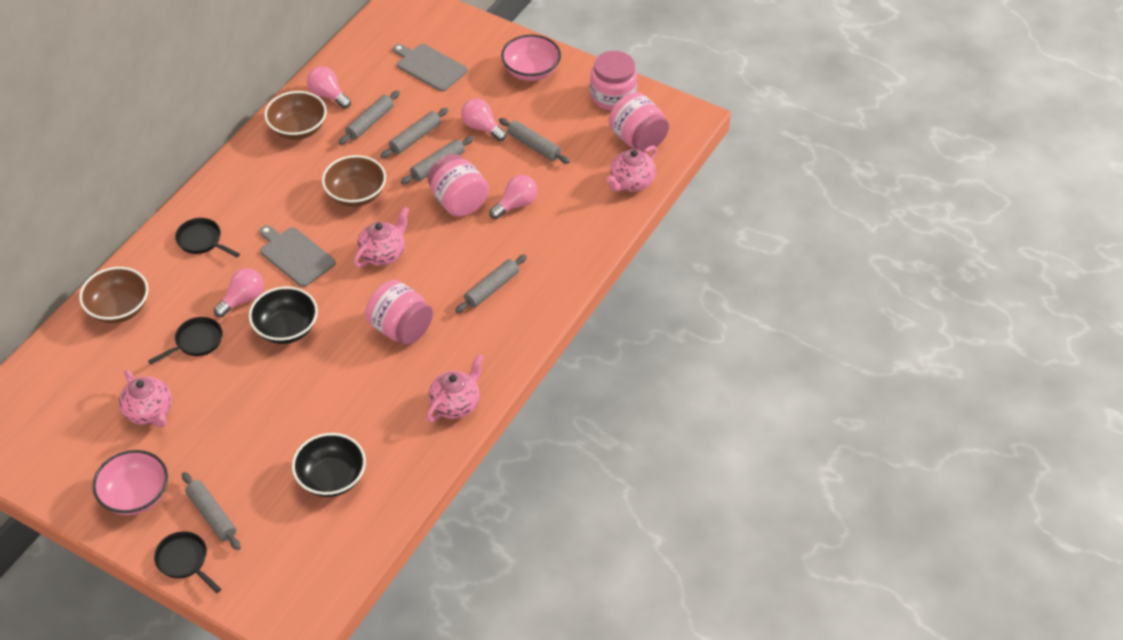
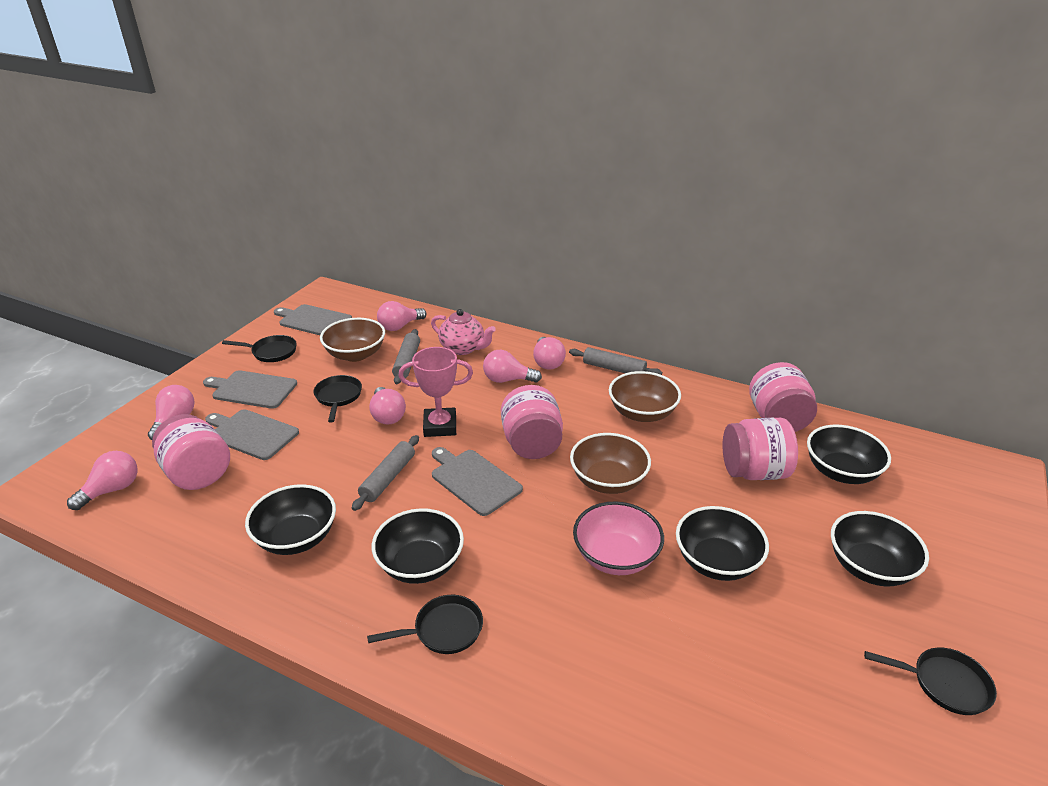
black bowl: 2 -> 5
black pan: 3 -> 4
grey cutting board: 2 -> 4
grey rolling pin: 6 -> 3
pink bowl: 2 -> 1
pink light bulb: 4 -> 6
pink teapot: 4 -> 1
pink trophy: 0 -> 1

